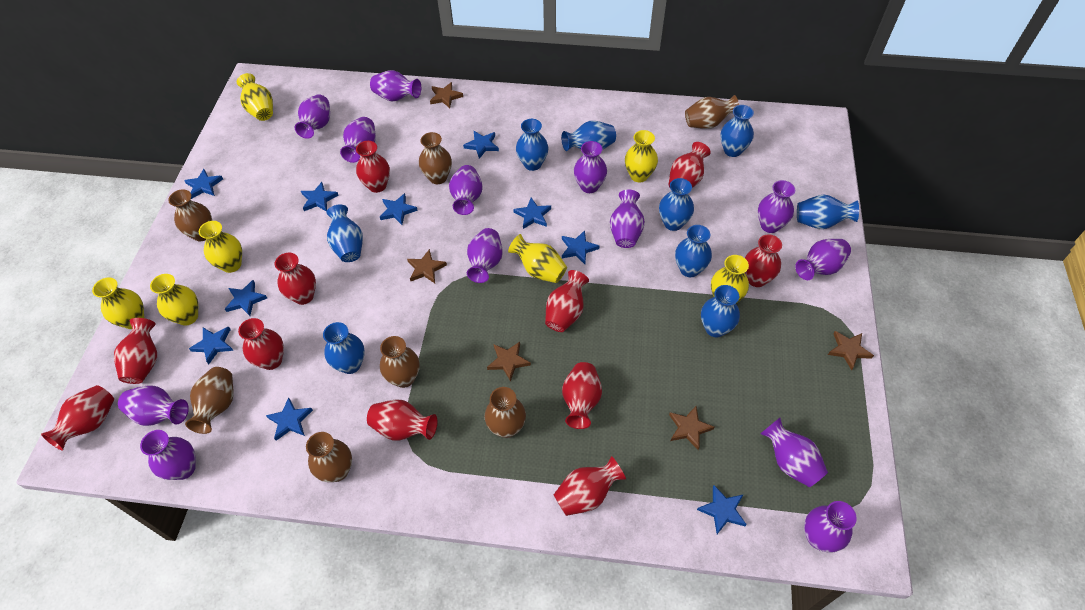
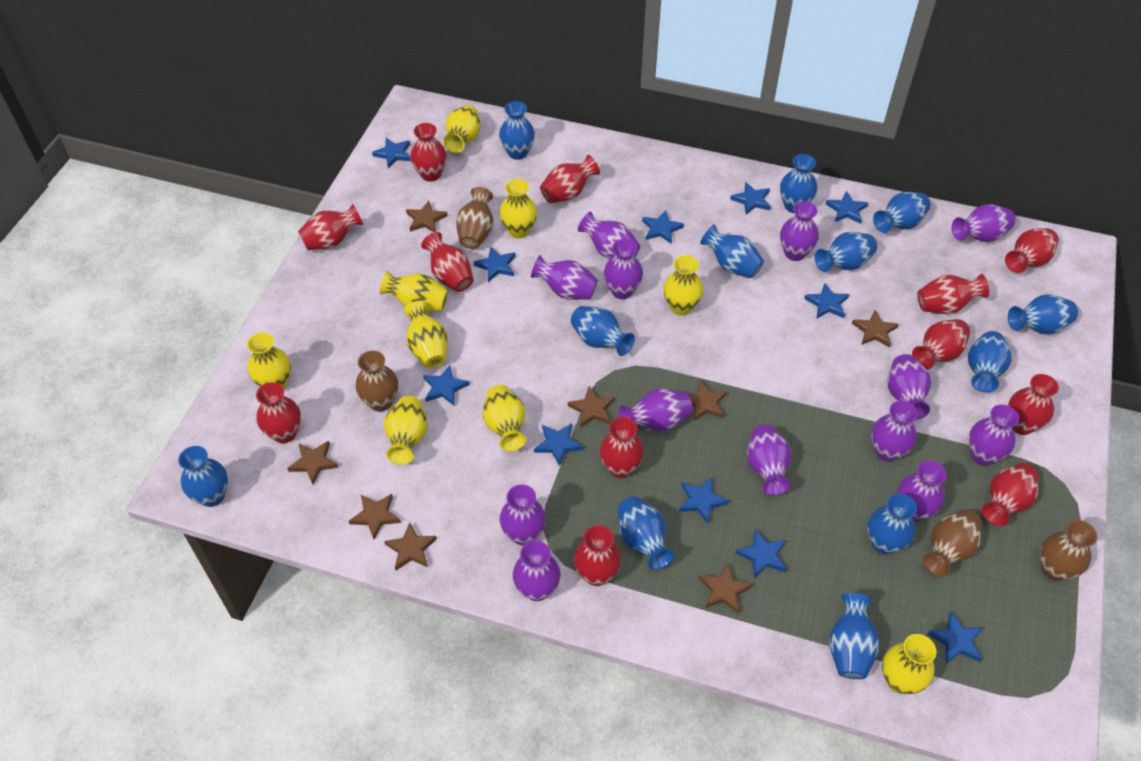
blue star: 10 -> 11
blue vase: 9 -> 12
brown star: 5 -> 8
brown vase: 7 -> 4
red vase: 11 -> 12
yellow vase: 7 -> 9

